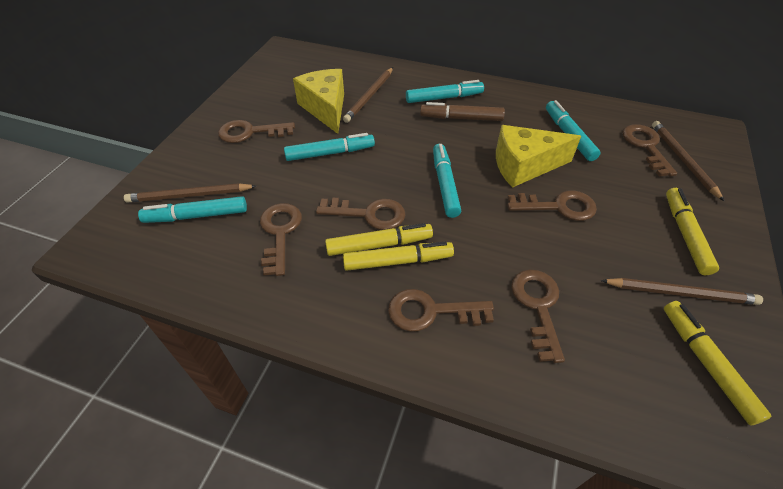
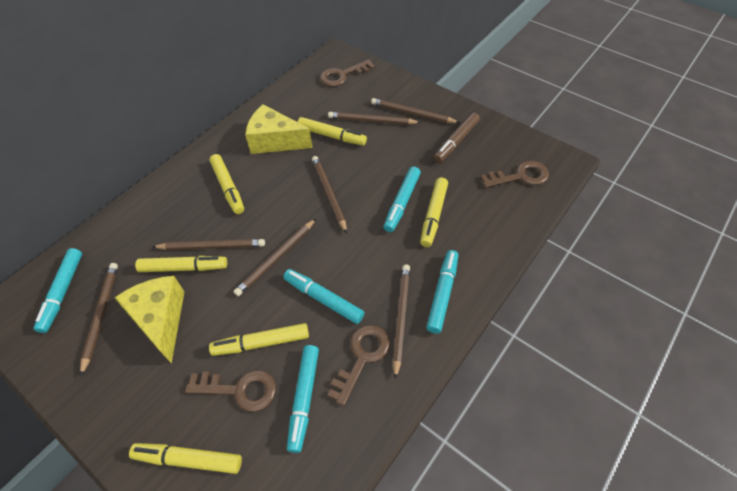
brown key: 7 -> 4
brown pencil: 4 -> 7
yellow marker: 4 -> 6

